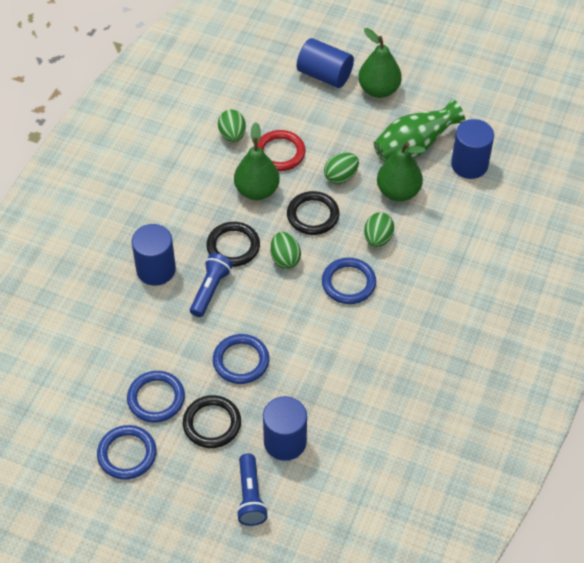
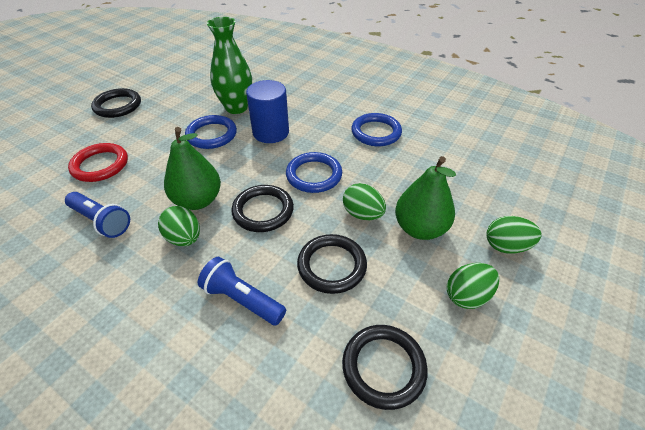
black ring: 3 -> 4
blue cylinder: 4 -> 1
blue ring: 4 -> 3
green pear: 3 -> 2

